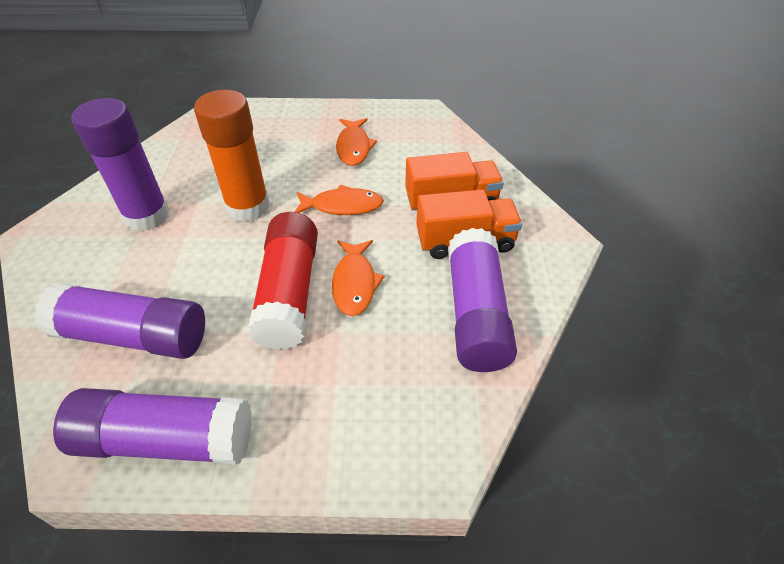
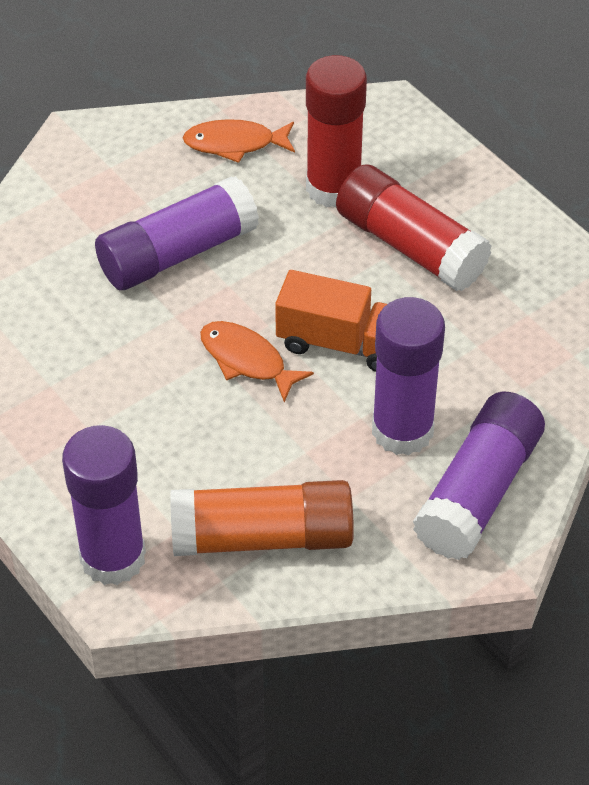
orange fish: 3 -> 2
orange truck: 2 -> 1
red glue stick: 1 -> 2

